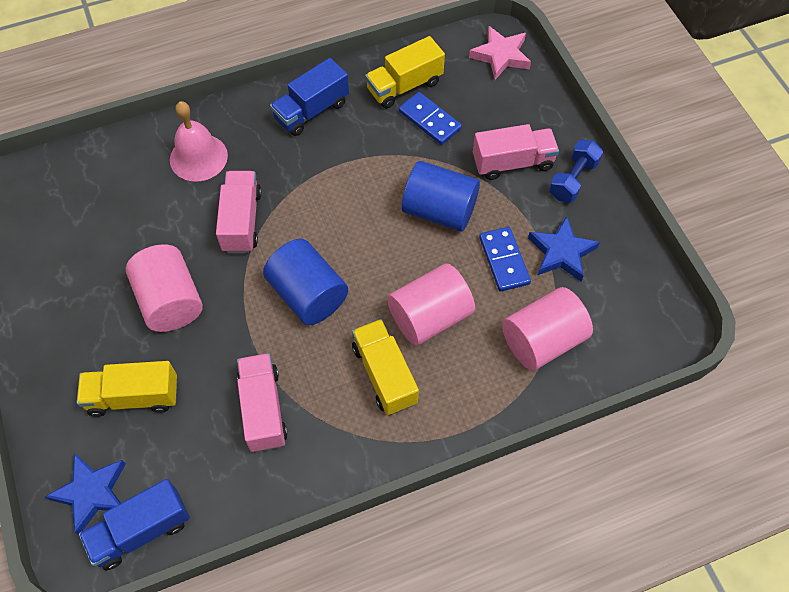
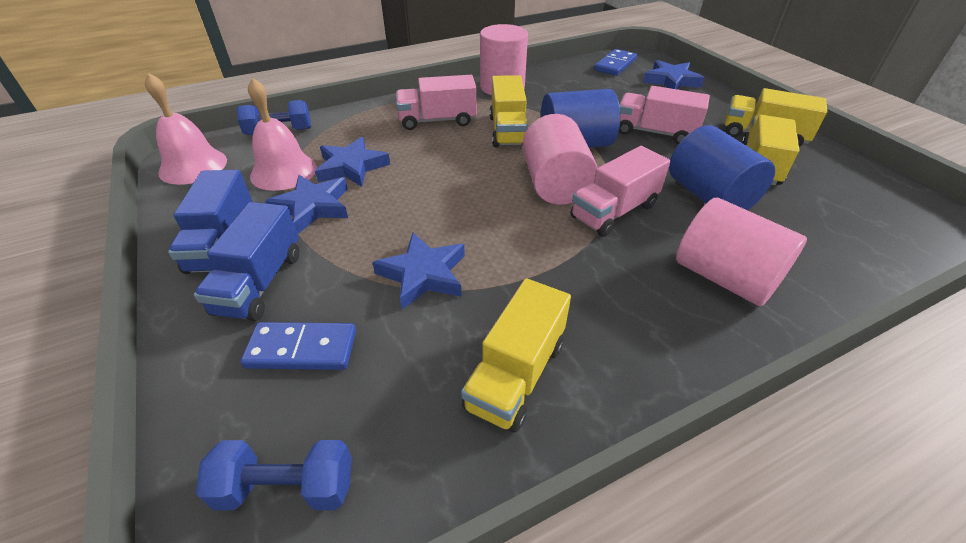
blue dumbbell: 1 -> 2
blue star: 2 -> 4
pink bell: 1 -> 2
pink star: 1 -> 0
yellow truck: 3 -> 4

